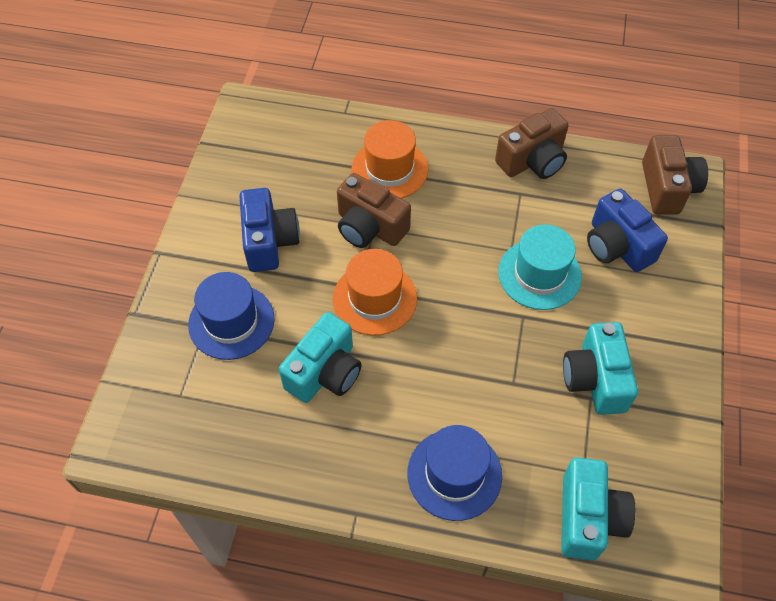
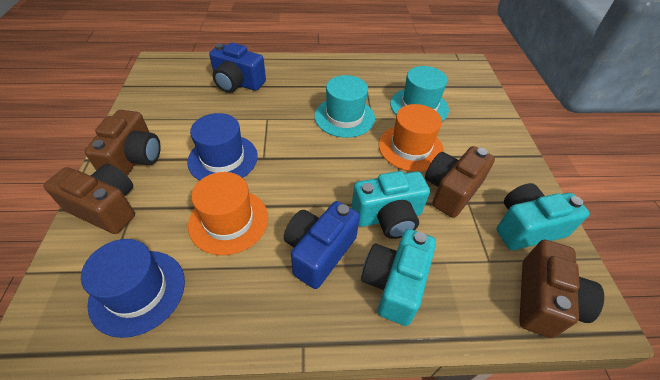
brown camera: 3 -> 4
turquoise hat: 1 -> 2

